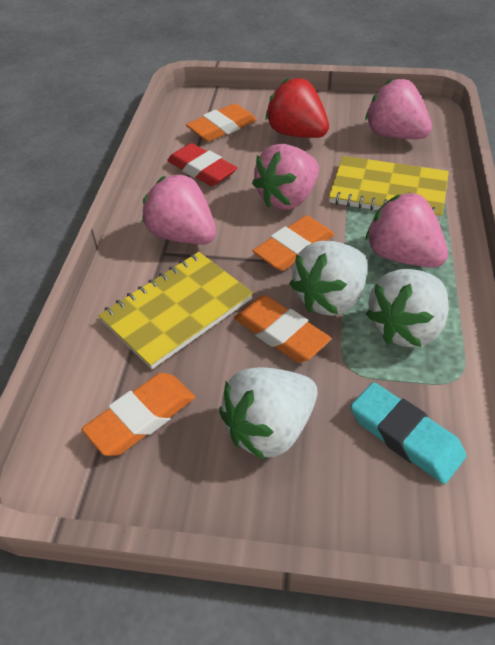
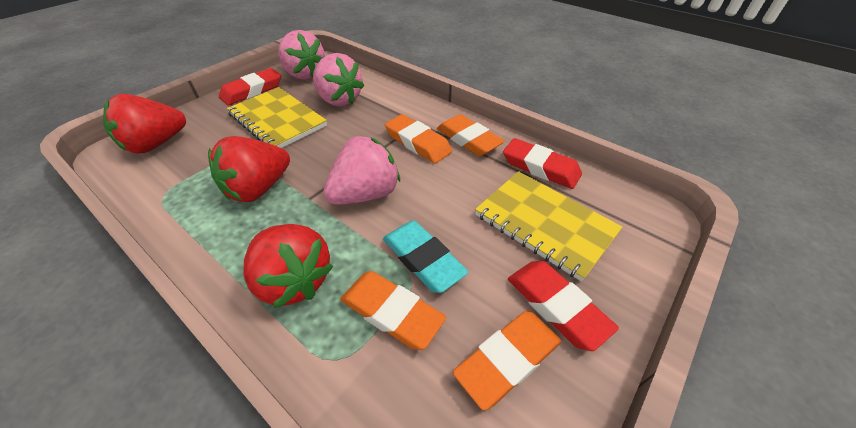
pink strawberry: 4 -> 3
red eraser: 1 -> 3
red strawberry: 1 -> 3
white strawberry: 3 -> 0

